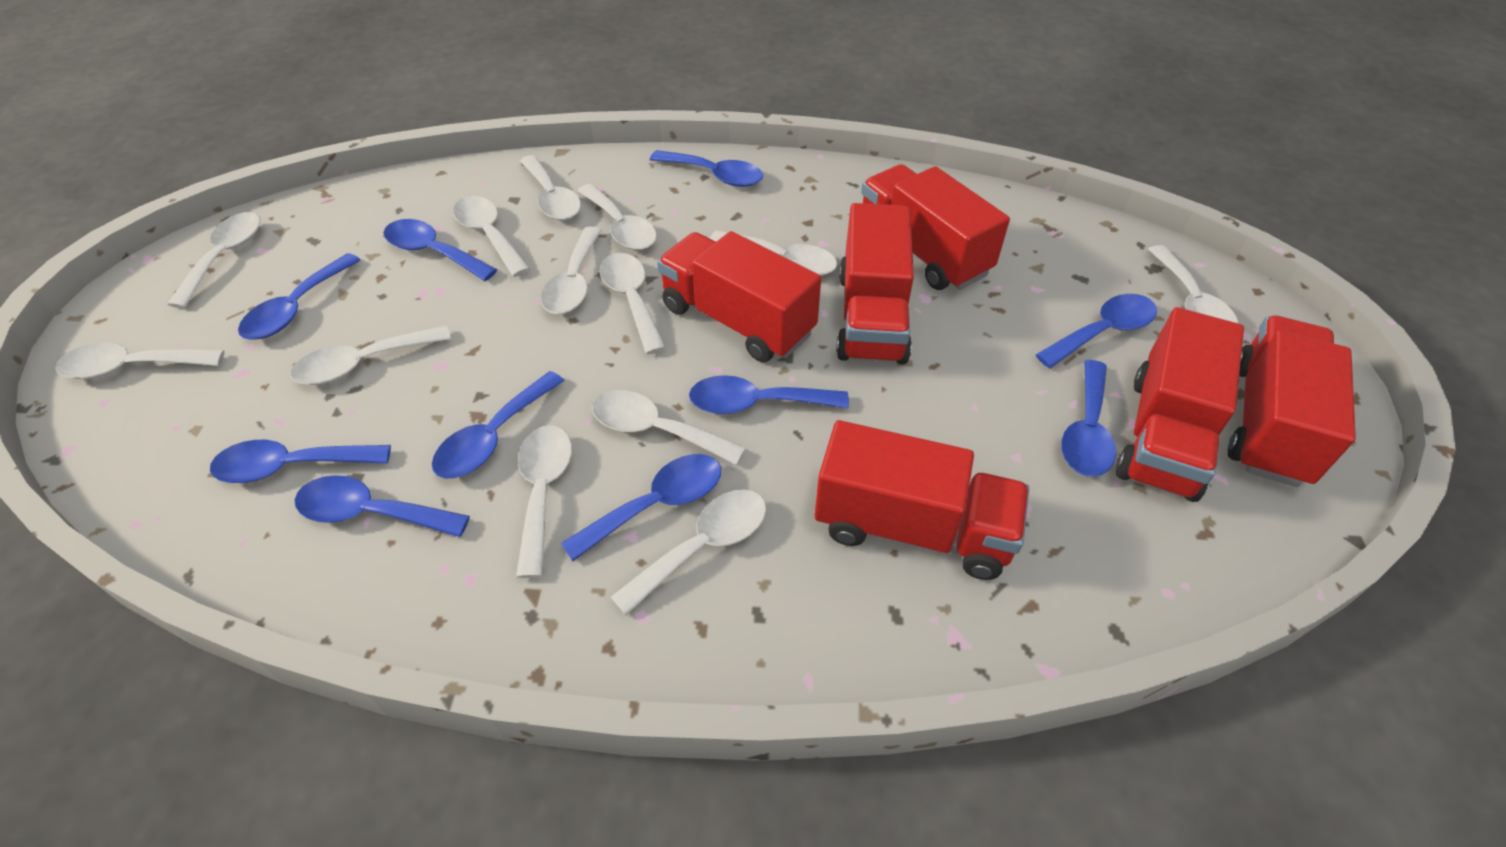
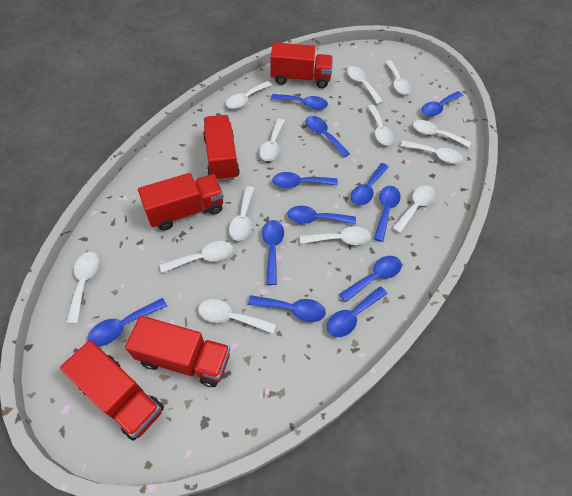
blue spoon: 10 -> 12
red truck: 6 -> 5

